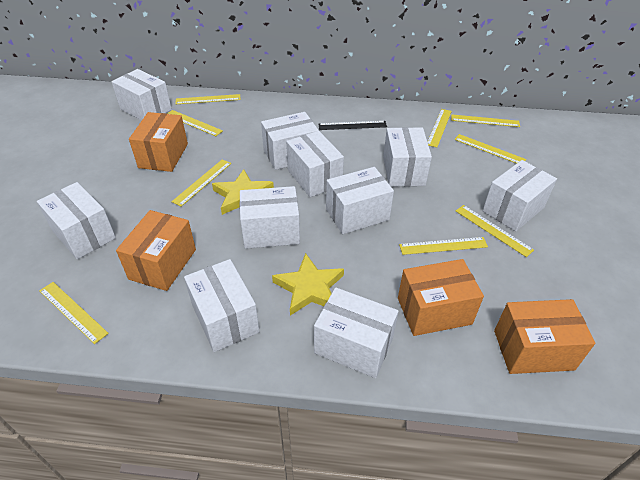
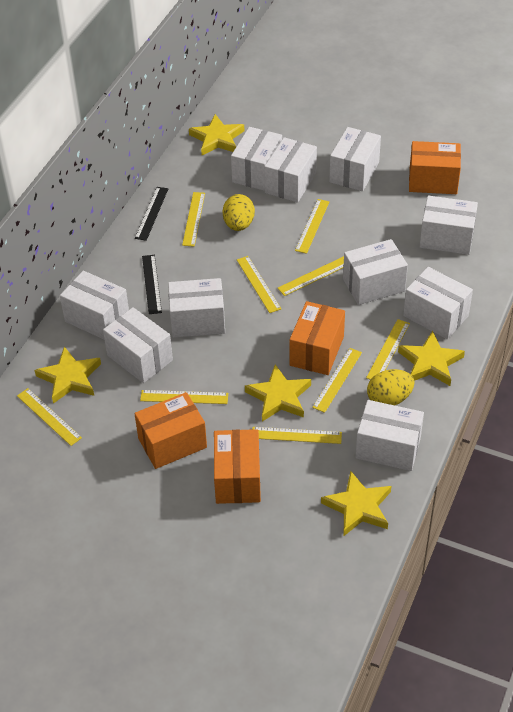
black ruler: 1 -> 2
yellow egg: 0 -> 2
yellow star: 2 -> 5

